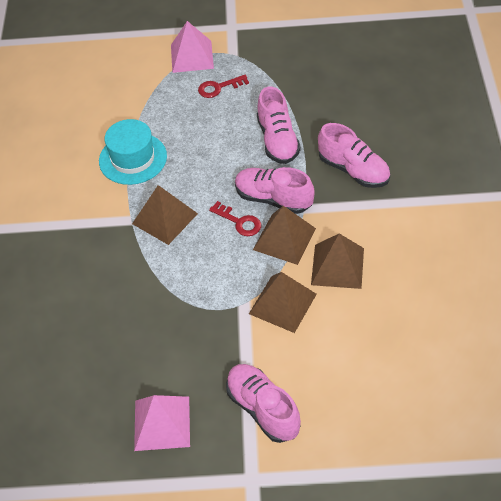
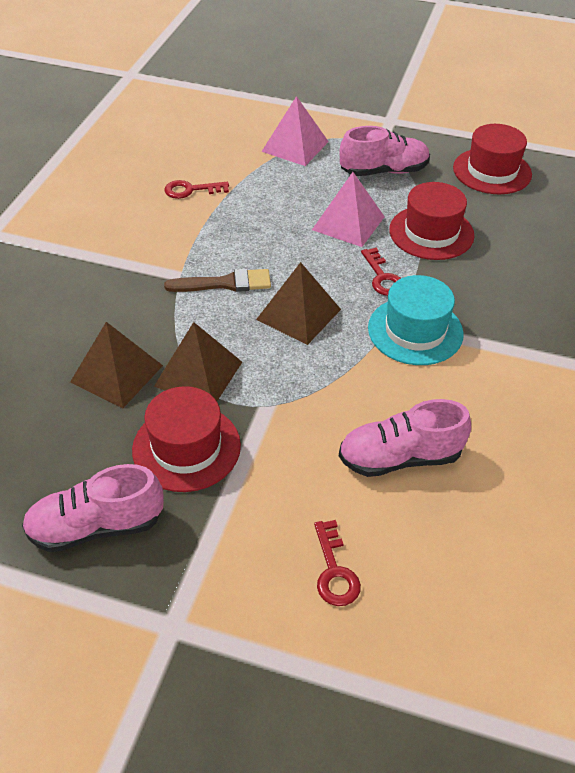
brown brush: 0 -> 1
brown pyramid: 4 -> 3
pink shoe: 4 -> 3
red hat: 0 -> 3
red key: 2 -> 3

